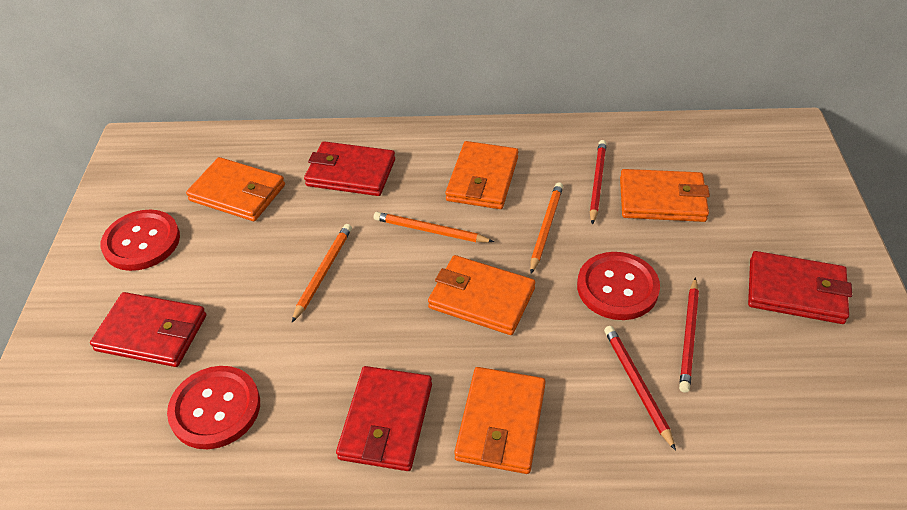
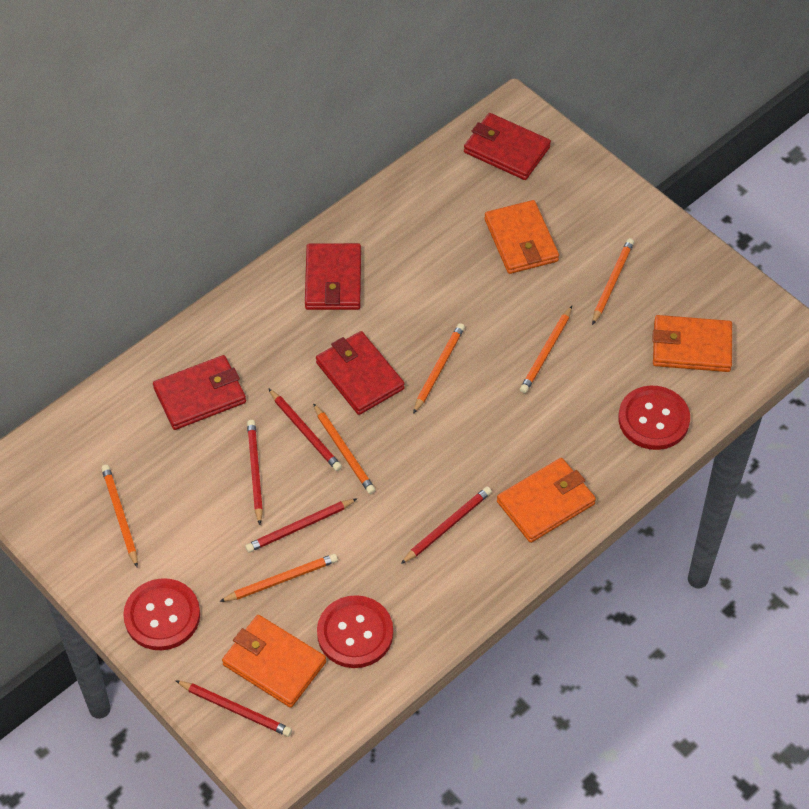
orange pencil: 3 -> 6
orange wallet: 5 -> 4
red pencil: 3 -> 5

